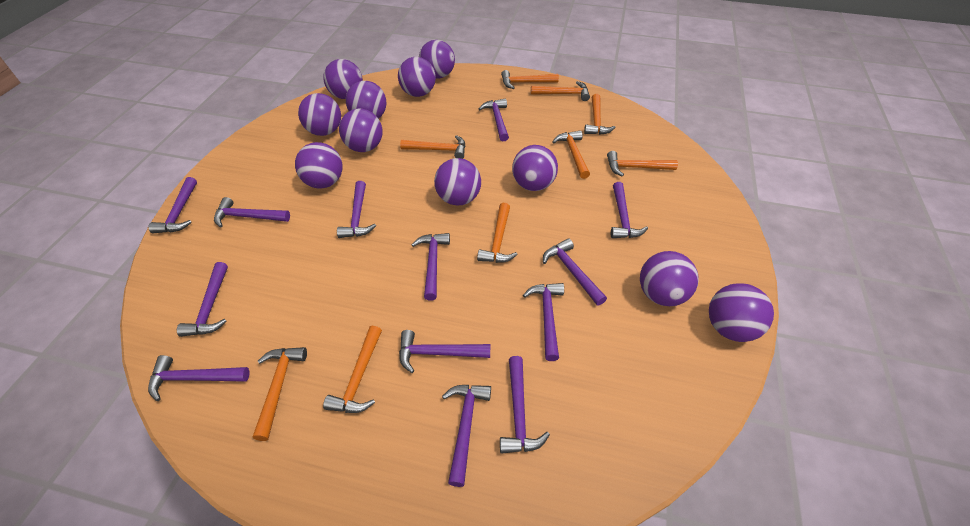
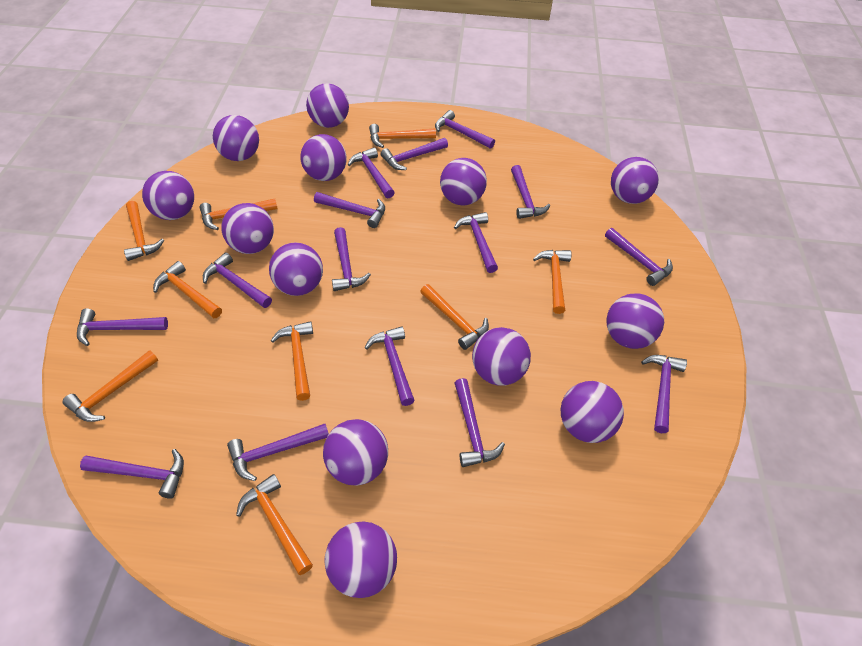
purple ball: 11 -> 13
purple hammer: 13 -> 15

